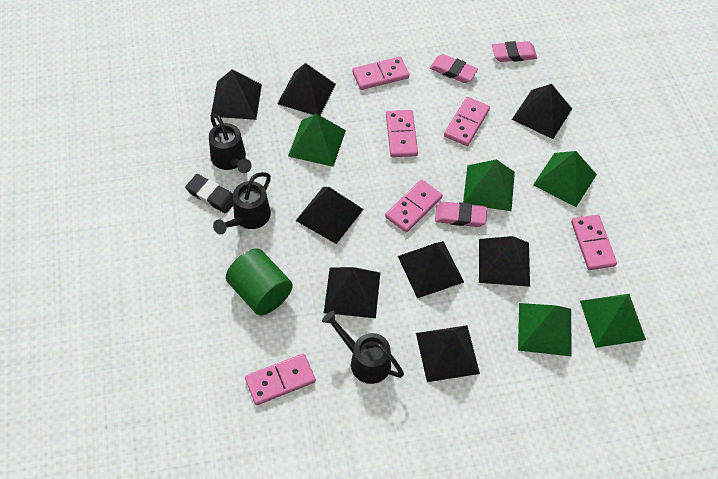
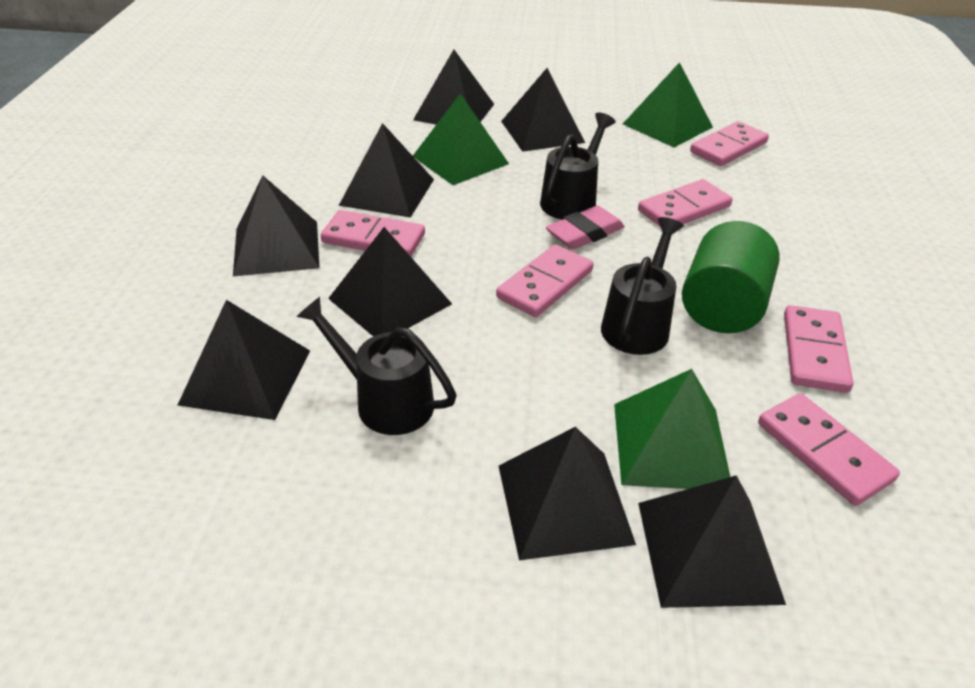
black eraser: 1 -> 0
green pyramid: 5 -> 3
pink eraser: 3 -> 1

